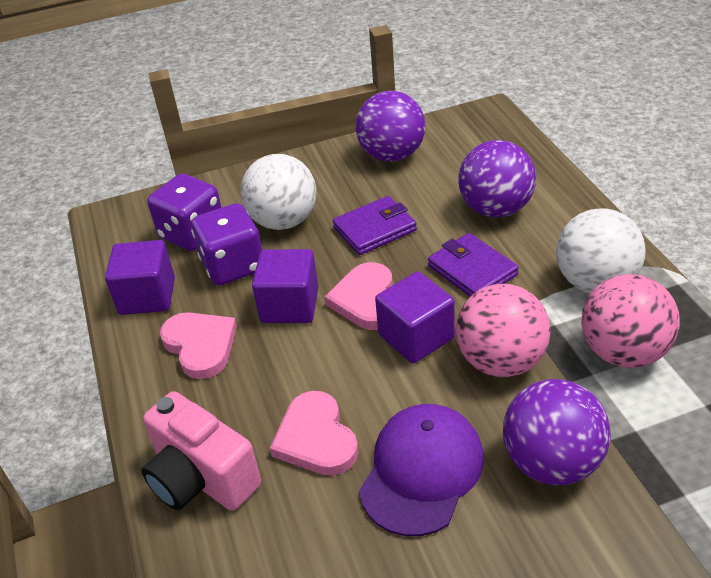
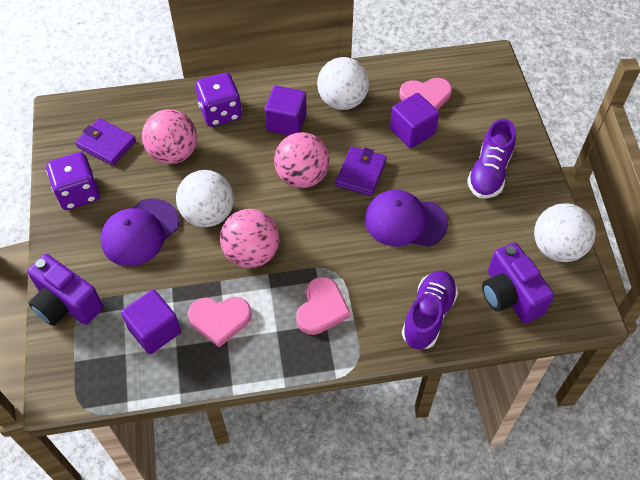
pink ball: 2 -> 3
pink camera: 1 -> 0
purple ball: 3 -> 0
purple camera: 0 -> 2
purple cap: 1 -> 2
purple shoe: 0 -> 2
white ball: 2 -> 3

